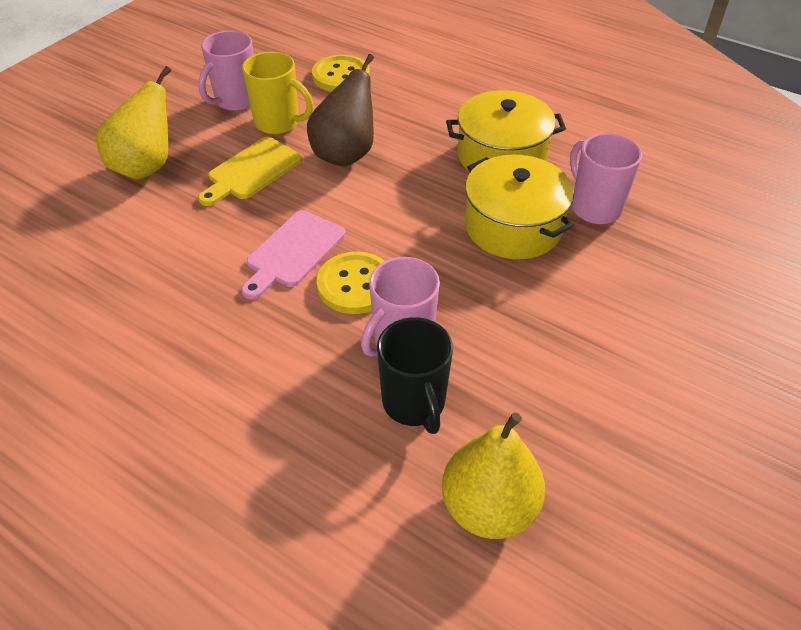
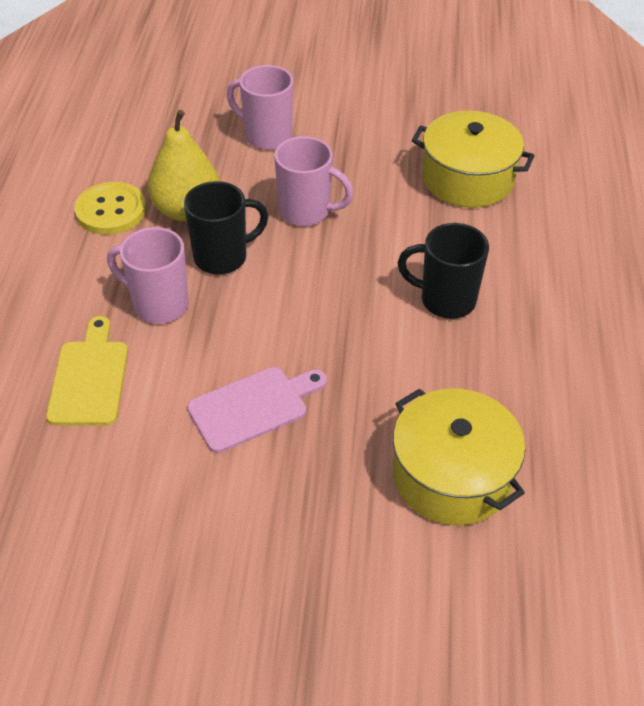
black mug: 1 -> 2
brown pear: 1 -> 0
yellow button: 2 -> 1
yellow mug: 1 -> 0
yellow pear: 2 -> 1

